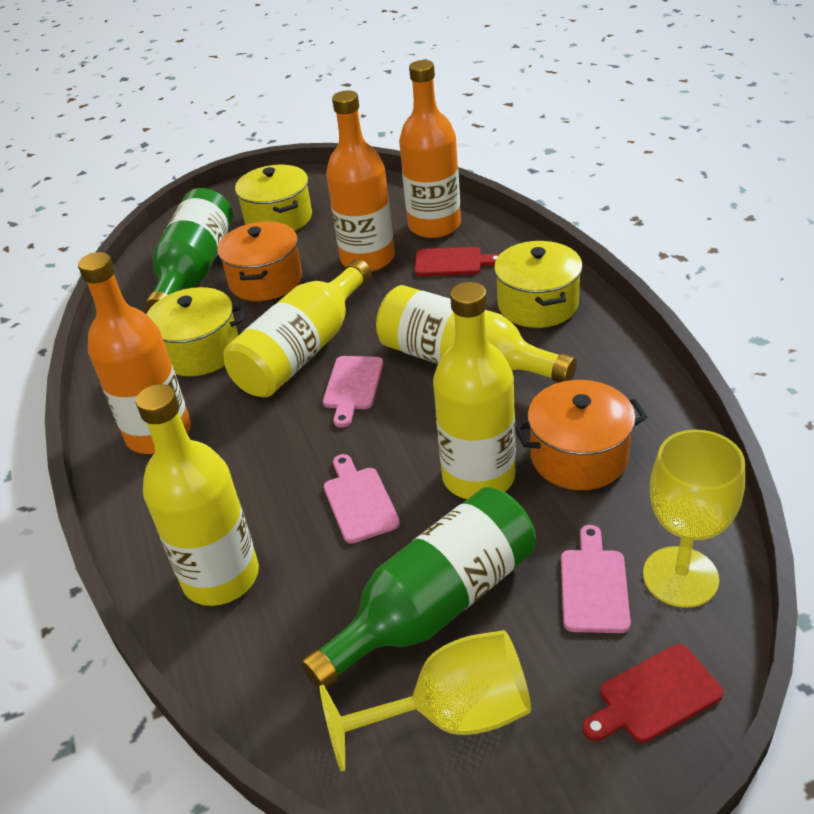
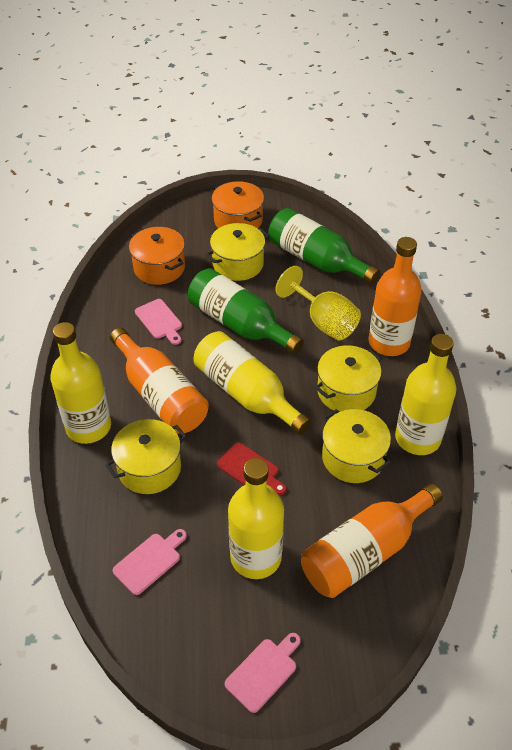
red cutting board: 2 -> 1
yellow goblet: 2 -> 1
yellow pot: 3 -> 4

